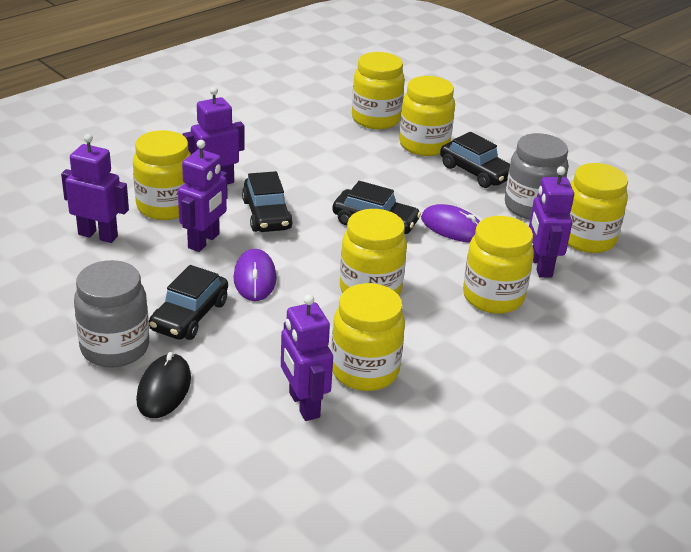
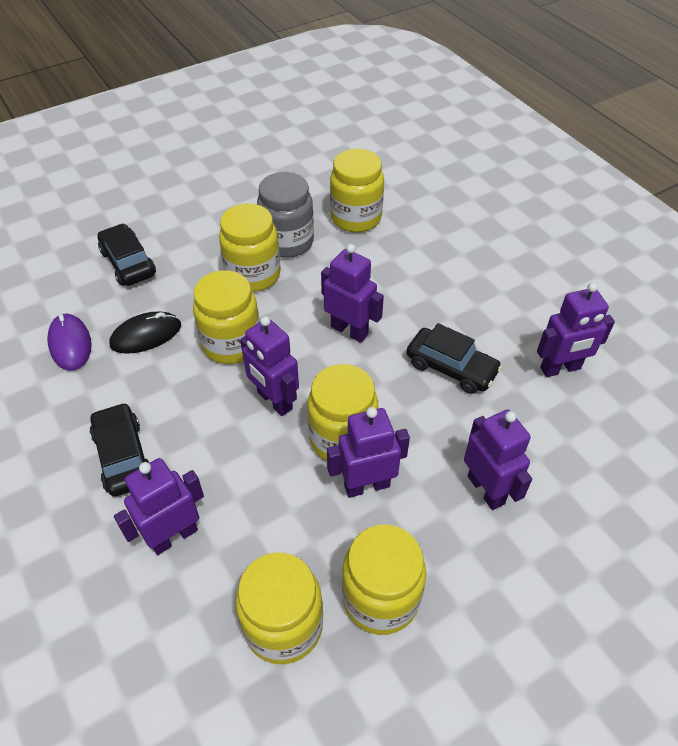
black car: 4 -> 3
grey jar: 2 -> 1
purple mouse: 2 -> 1
purple robot: 5 -> 6
yellow jar: 7 -> 6

